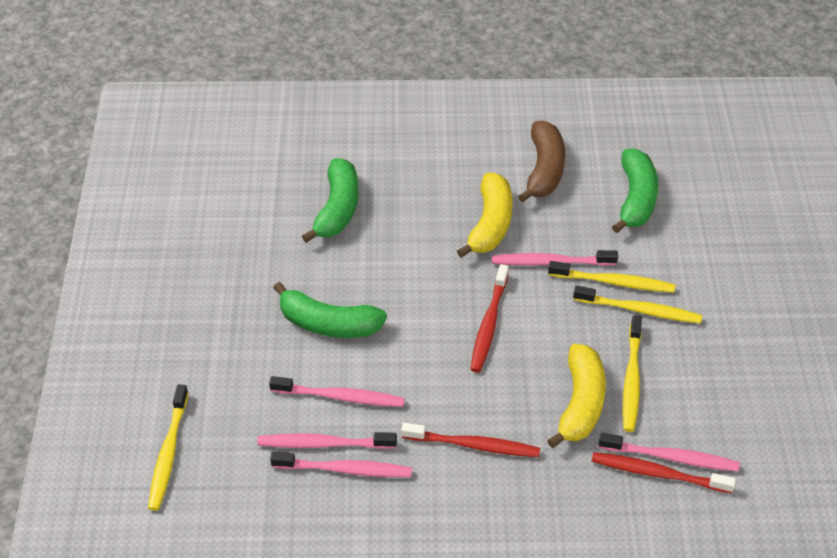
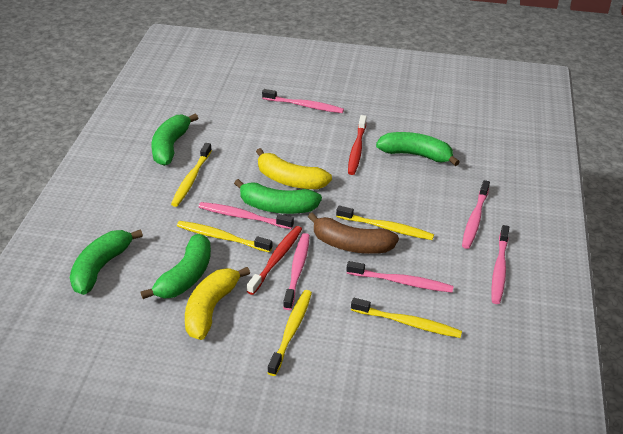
green banana: 3 -> 5
pink toothbrush: 5 -> 6
red toothbrush: 3 -> 2
yellow toothbrush: 4 -> 5

